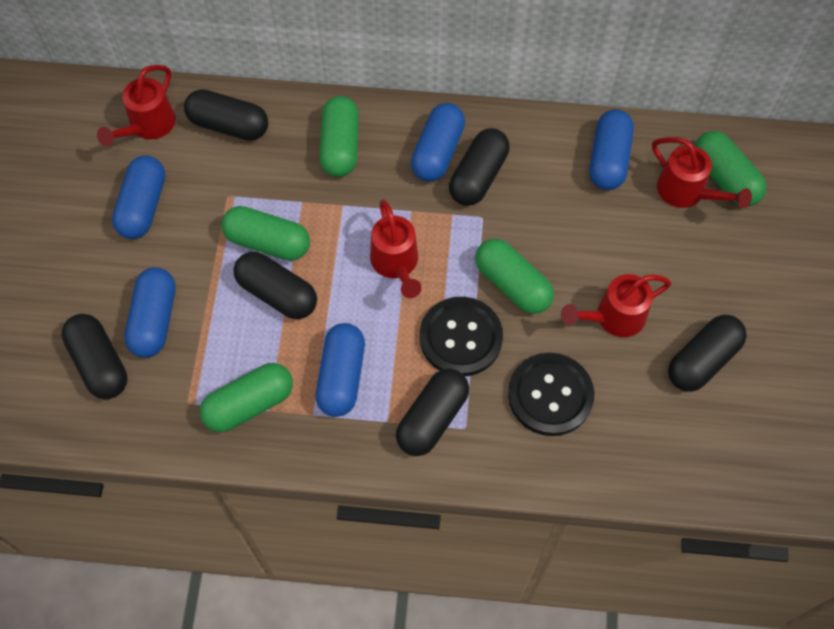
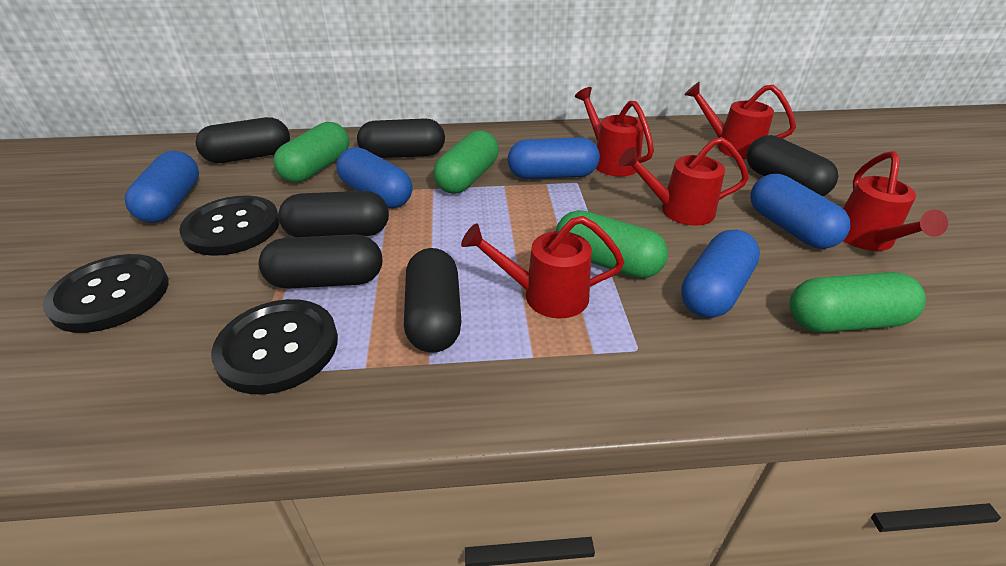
black button: 2 -> 3
green capsule: 5 -> 4
red watering can: 4 -> 5

